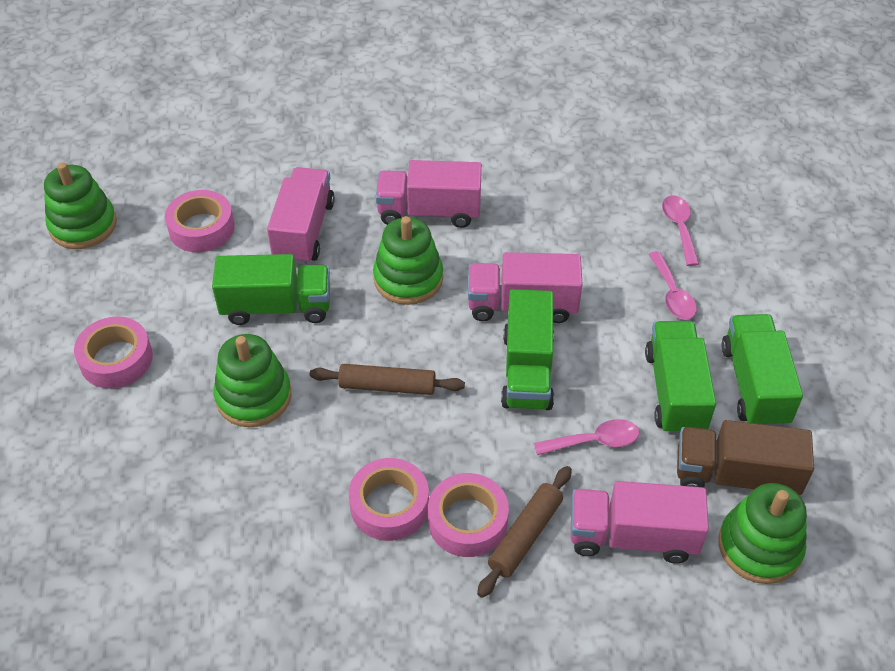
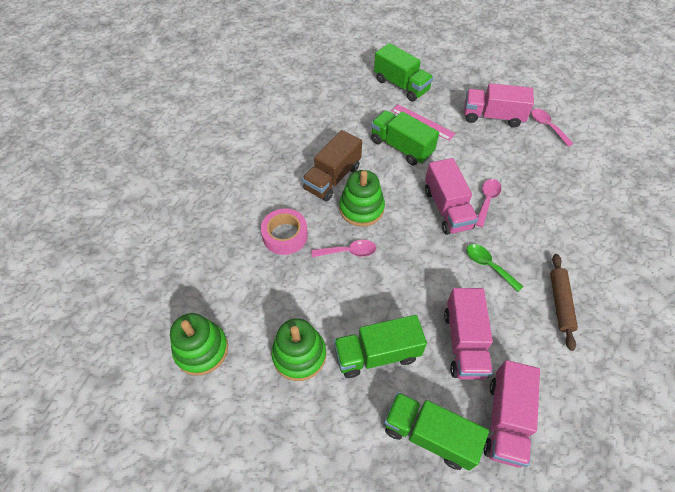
brown rolling pin: 2 -> 1
green spoon: 0 -> 1
green stacking toy: 4 -> 3
pink ruler: 0 -> 1
pink tape: 4 -> 1

